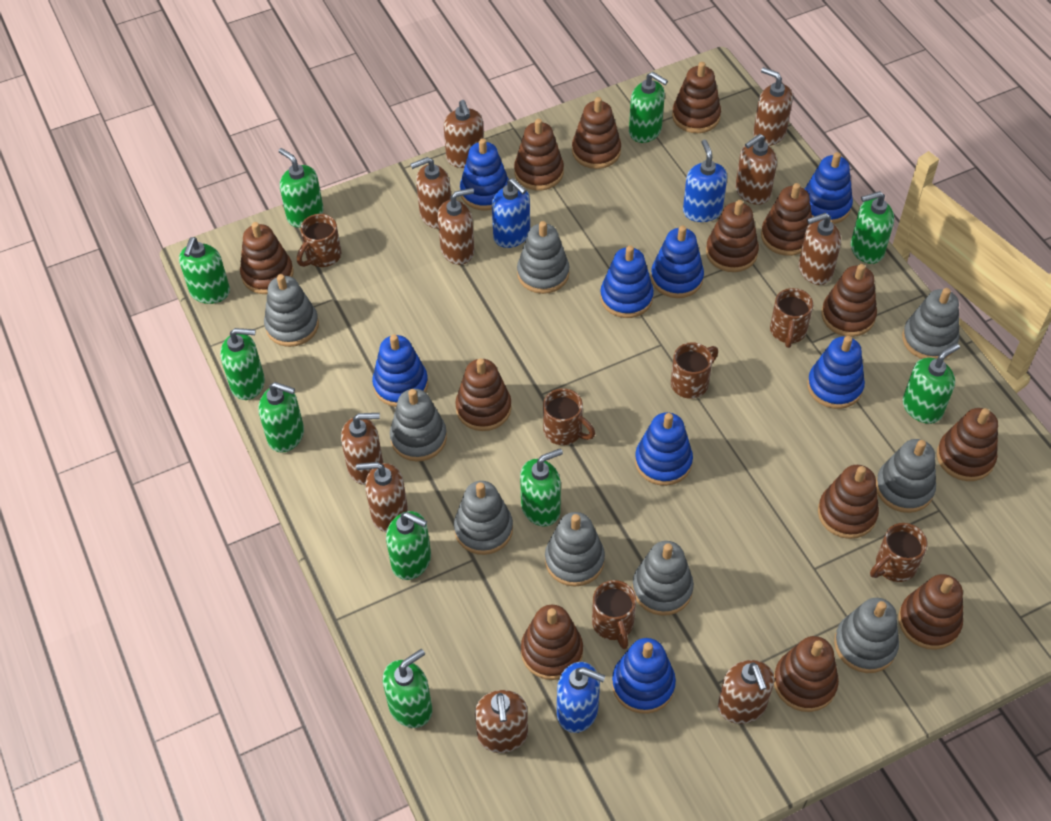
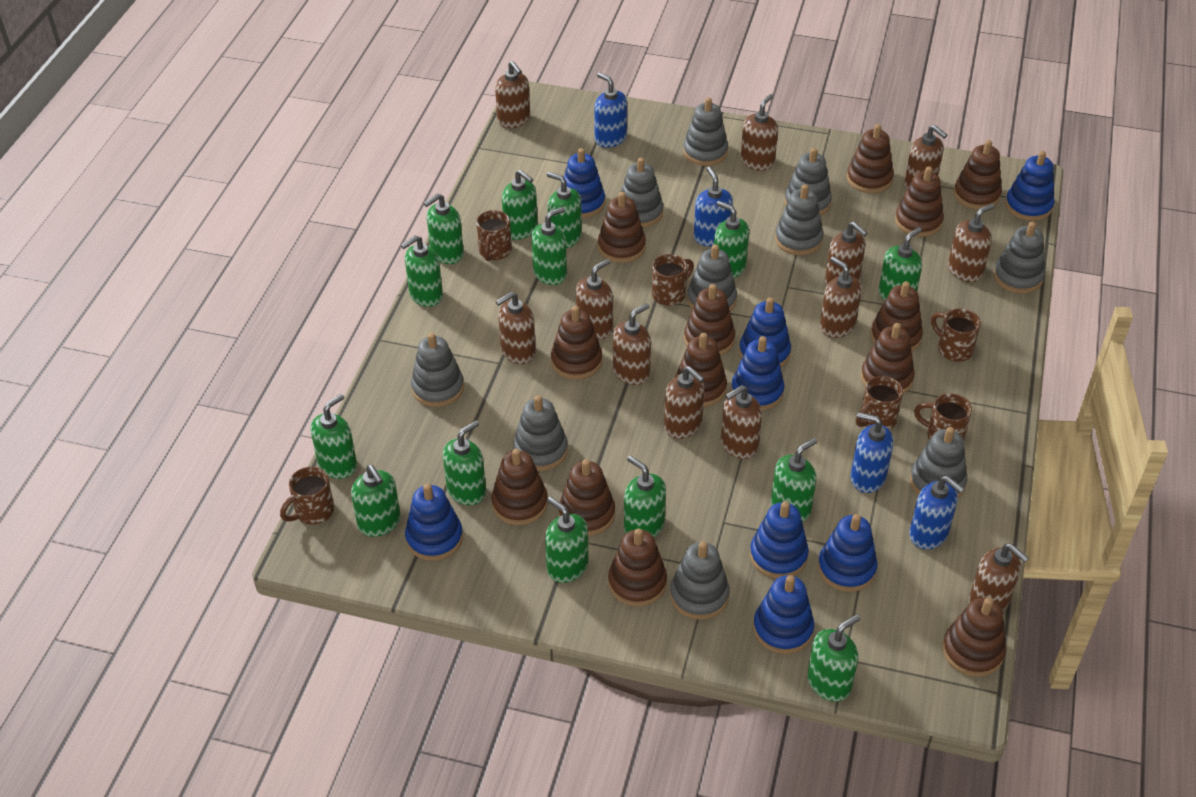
blue soap dispenser: 3 -> 4
brown soap dispenser: 10 -> 12
green soap dispenser: 10 -> 14
grey stacking toy: 9 -> 10

